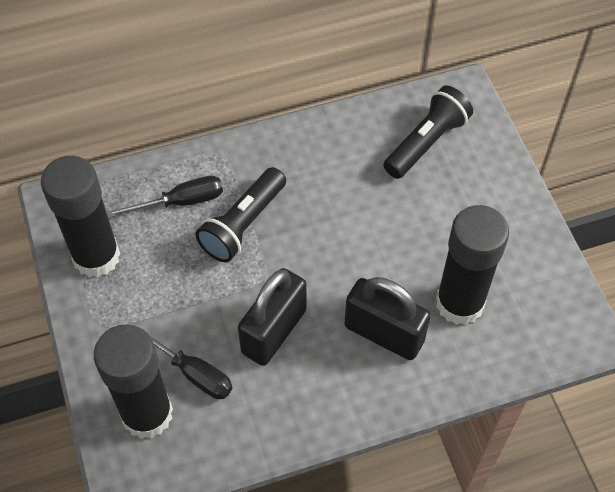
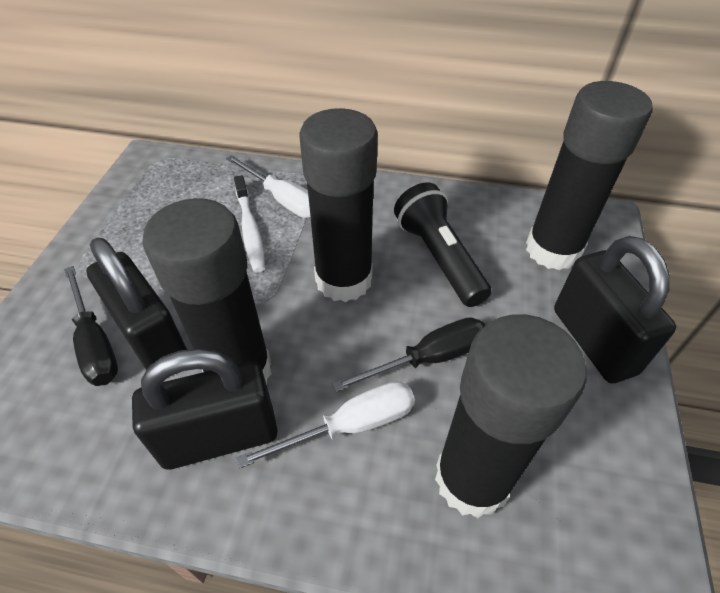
black flashlight: 2 -> 1
black glue stick: 3 -> 4
black padlock: 2 -> 3
white screwdriver: 0 -> 2
white toothbrush: 0 -> 1

